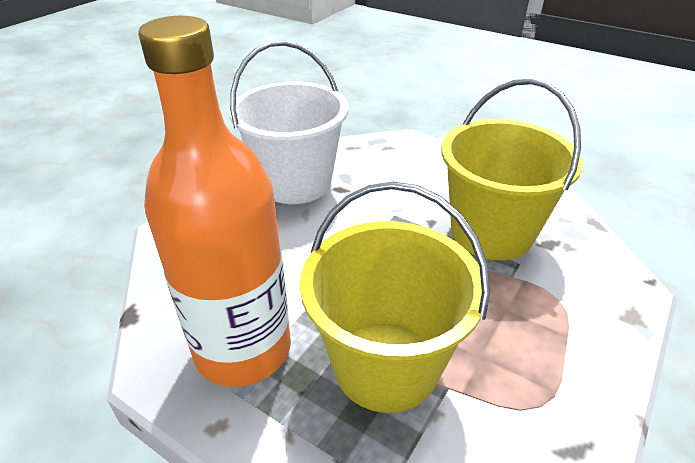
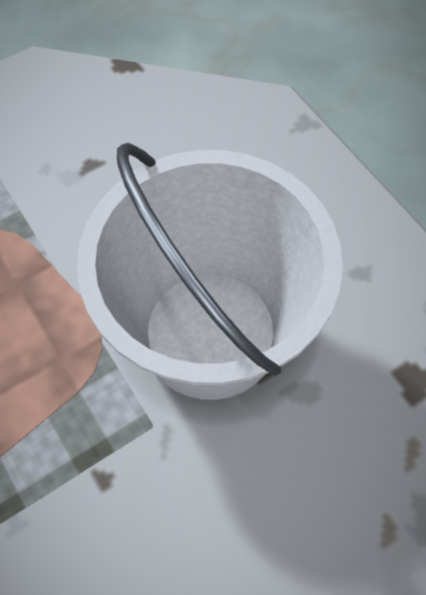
orange bottle: 1 -> 0
yellow bucket: 2 -> 0

